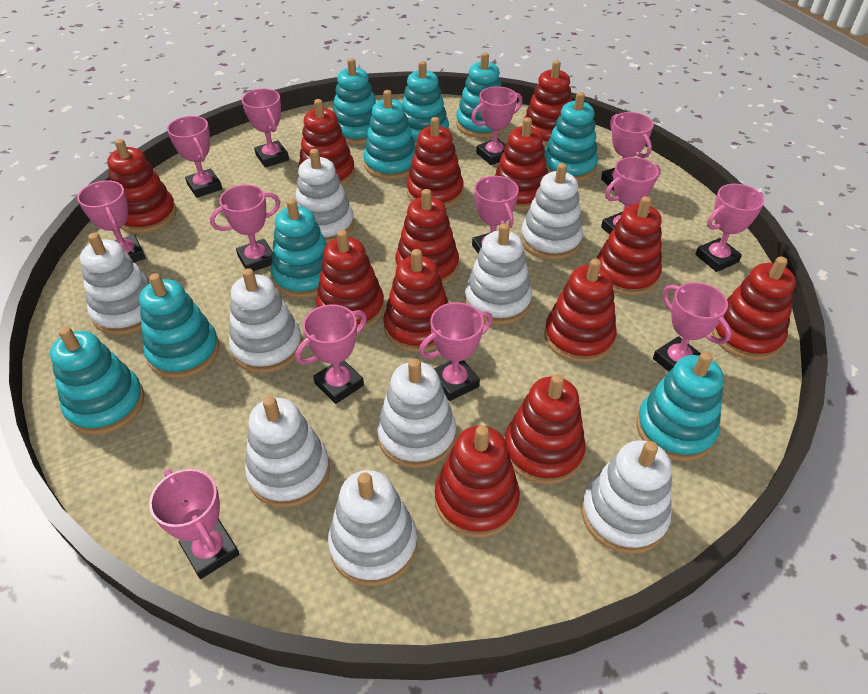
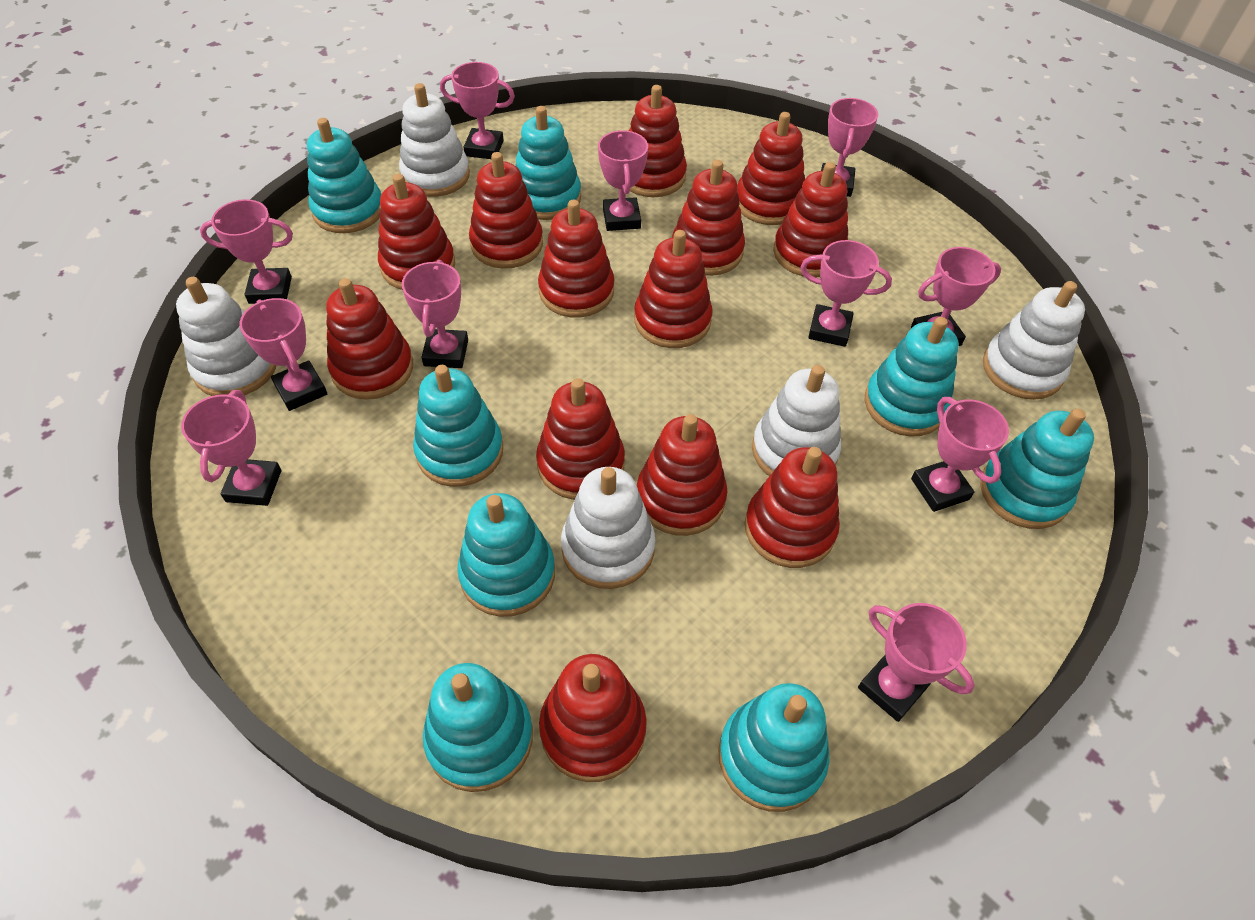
pink trophy: 13 -> 11
turquoise stacking toy: 9 -> 8
white stacking toy: 9 -> 5

